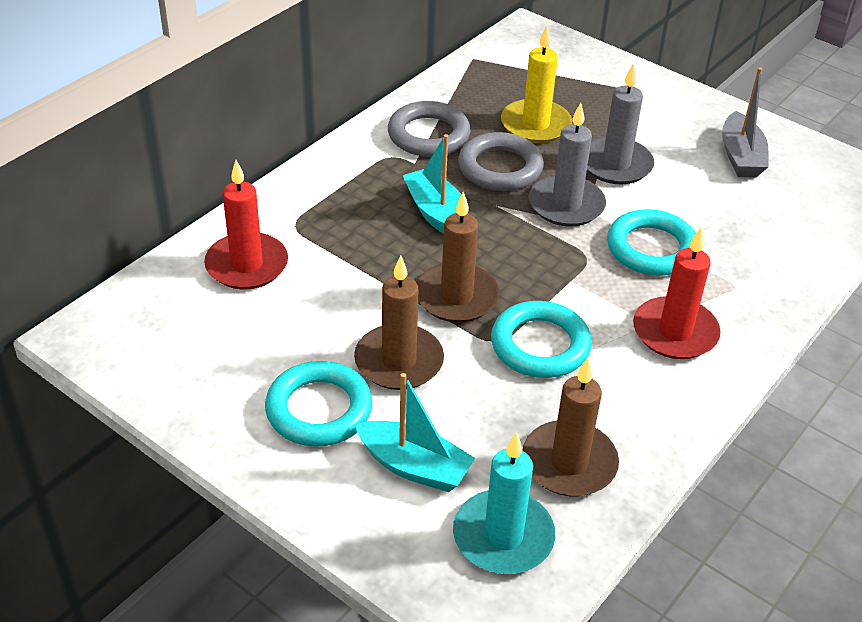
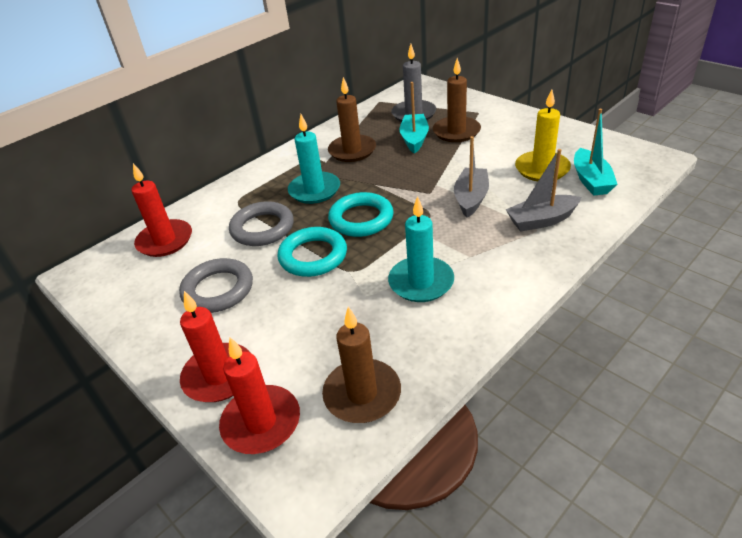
grey boat: 1 -> 2
grey candle: 2 -> 1
red candle: 2 -> 3
turquoise candle: 1 -> 2
turquoise ring: 3 -> 2

